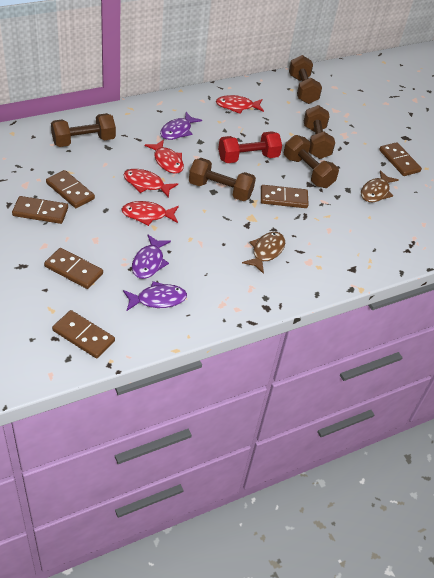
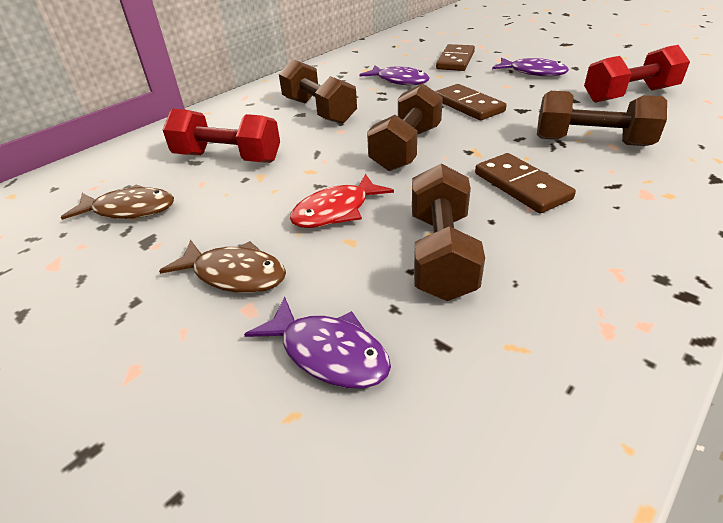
brown domino: 6 -> 3
brown dumbbell: 5 -> 4
red dumbbell: 1 -> 2
red fish: 4 -> 1

